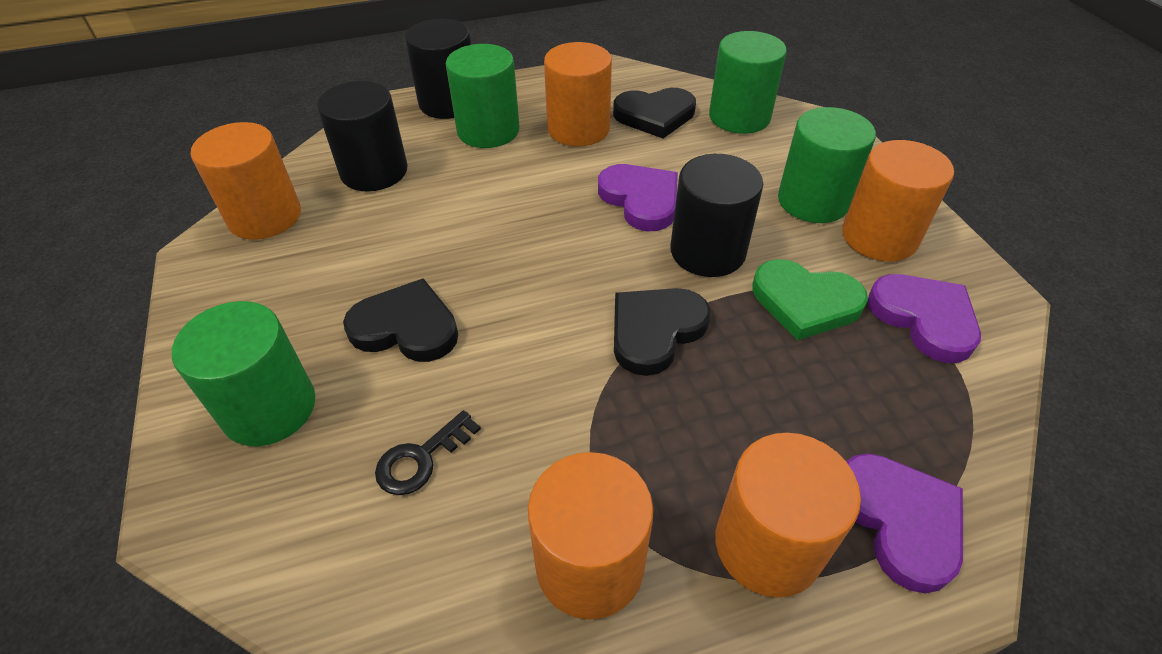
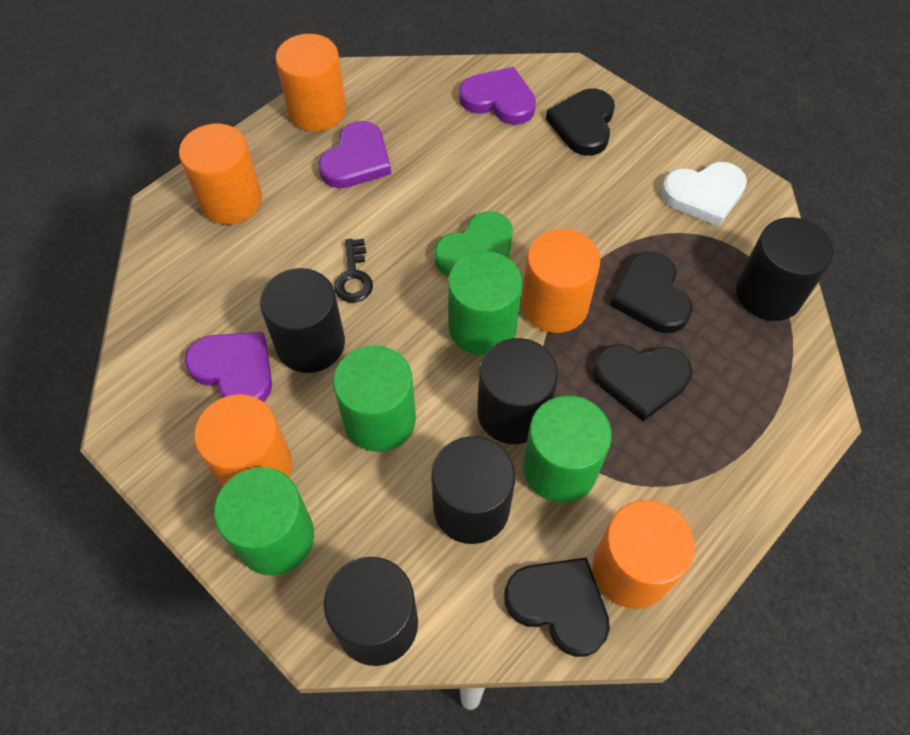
black cylinder: 3 -> 5
black heart: 3 -> 4
white heart: 0 -> 1

